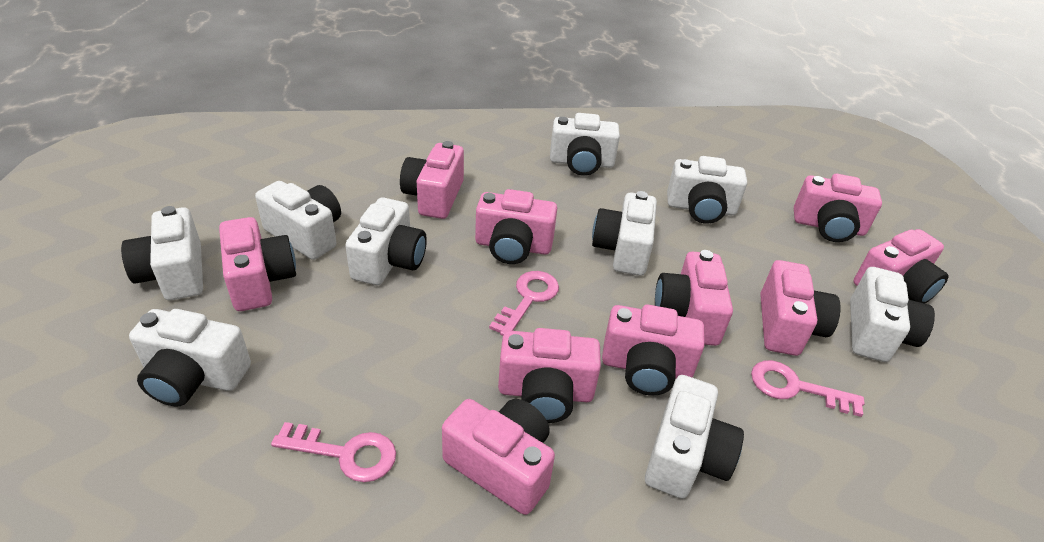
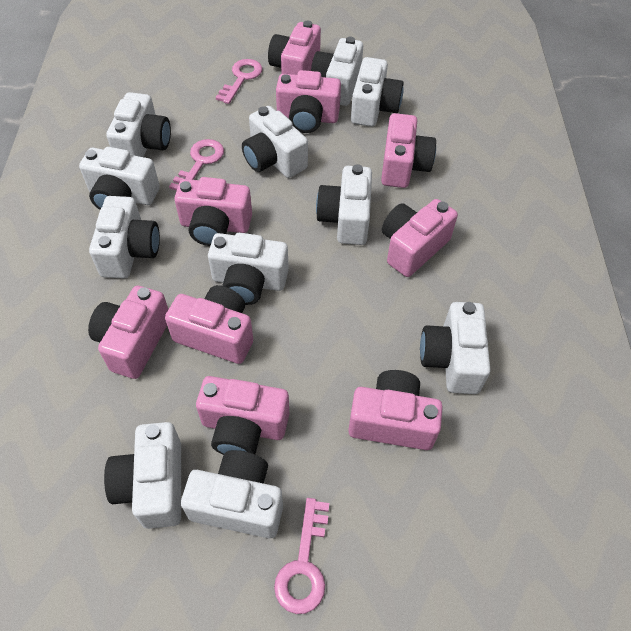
pink camera: 10 -> 9
white camera: 9 -> 11

